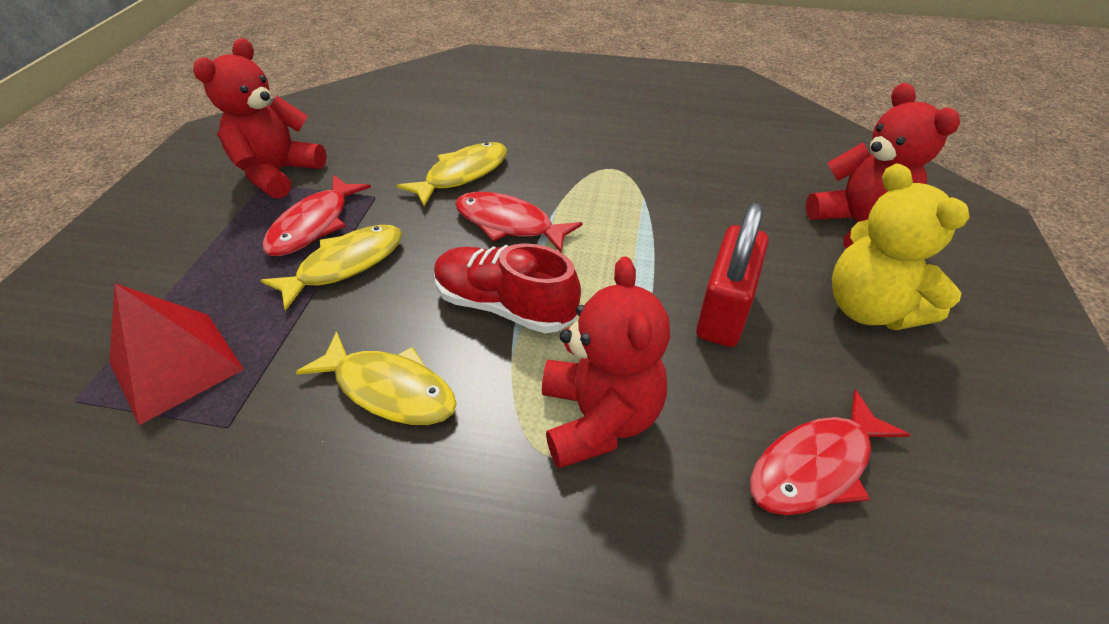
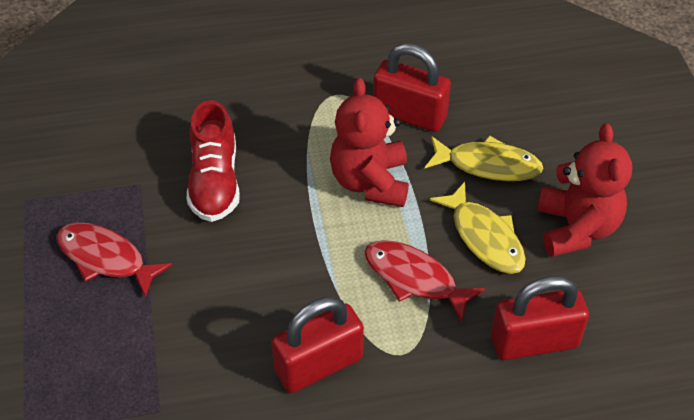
red fish: 3 -> 2
red padlock: 1 -> 3
red pyramid: 1 -> 0
red teddy bear: 3 -> 2
yellow fish: 3 -> 2
yellow teddy bear: 1 -> 0

